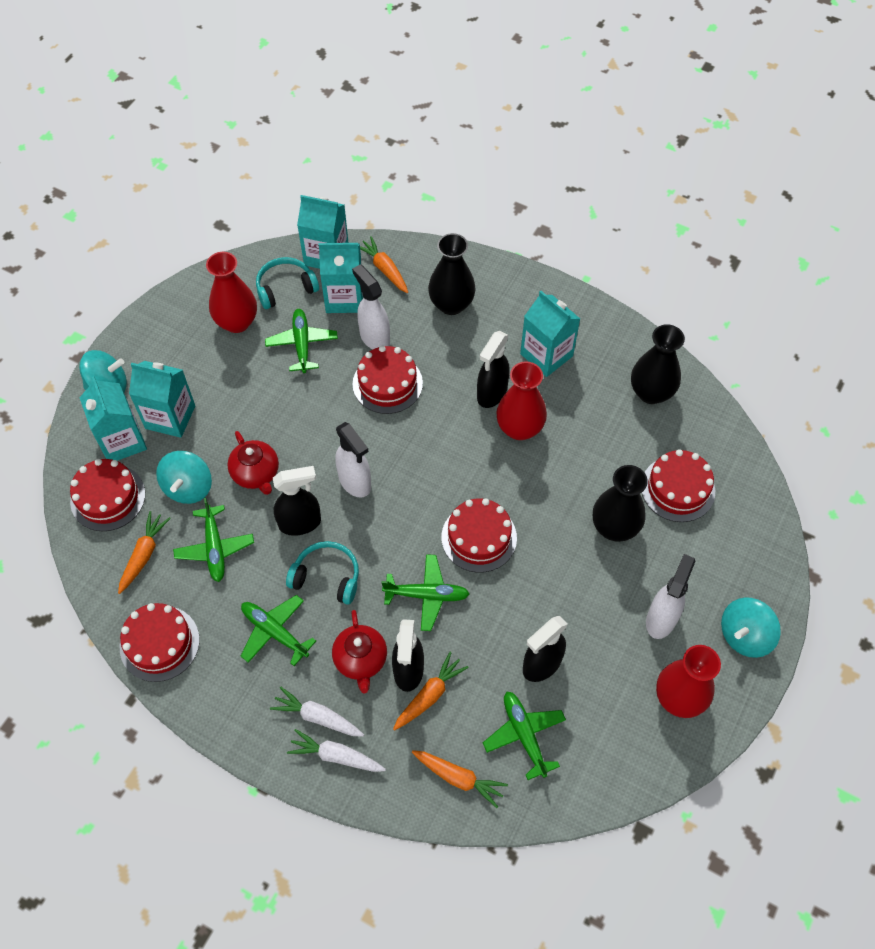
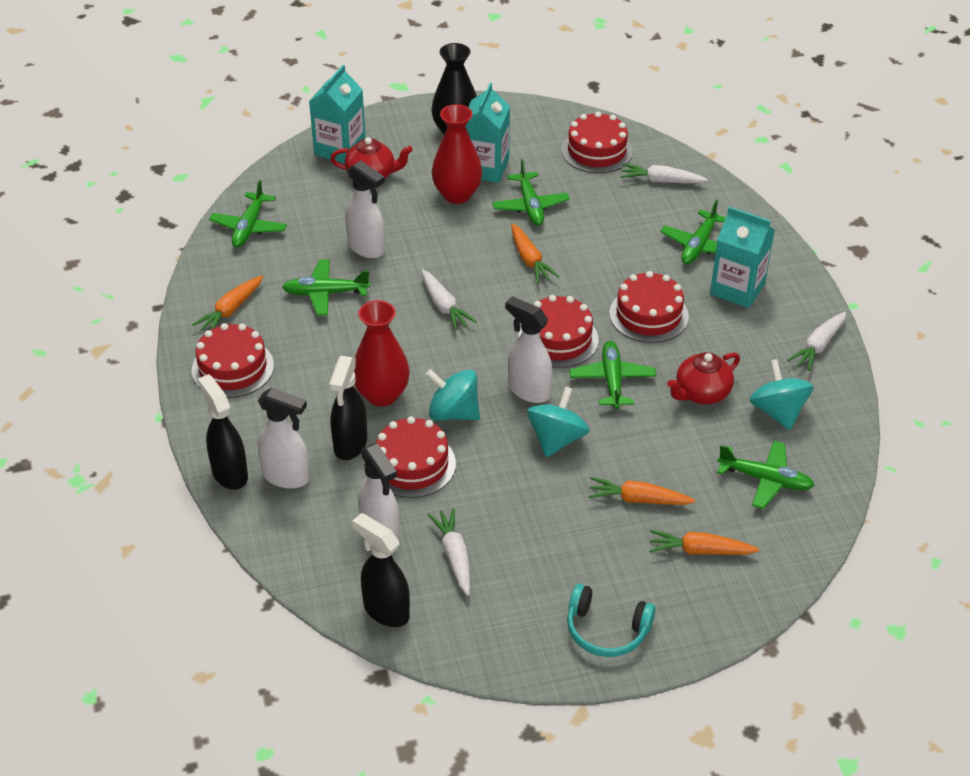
black spray bottle: 4 -> 3
black vase: 3 -> 1
green plane: 5 -> 6
red vase: 3 -> 2
turquoise carton: 5 -> 3
turquoise headphones: 2 -> 1
white carrot: 2 -> 4
white spray bottle: 3 -> 4

